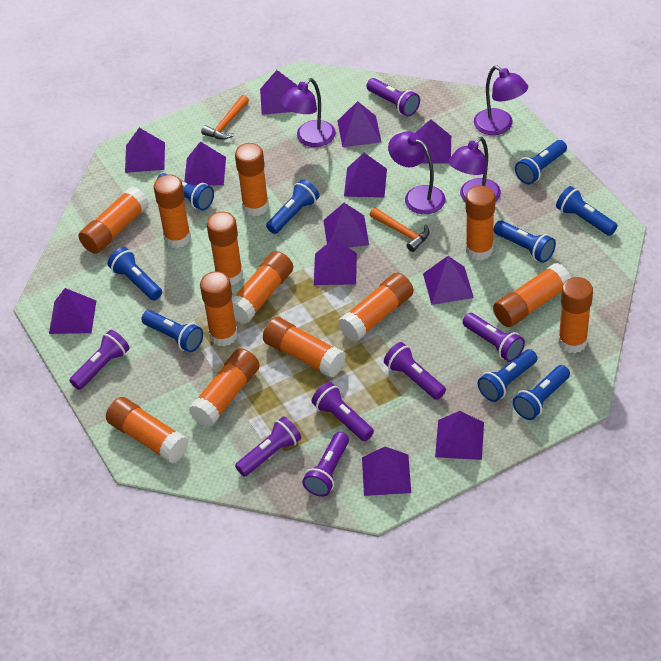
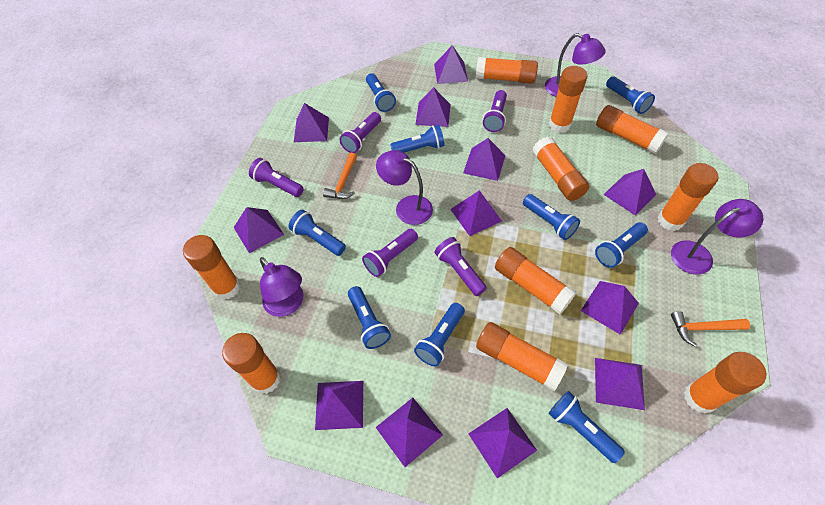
orange glue stick: 13 -> 10
purple flashlight: 7 -> 5

